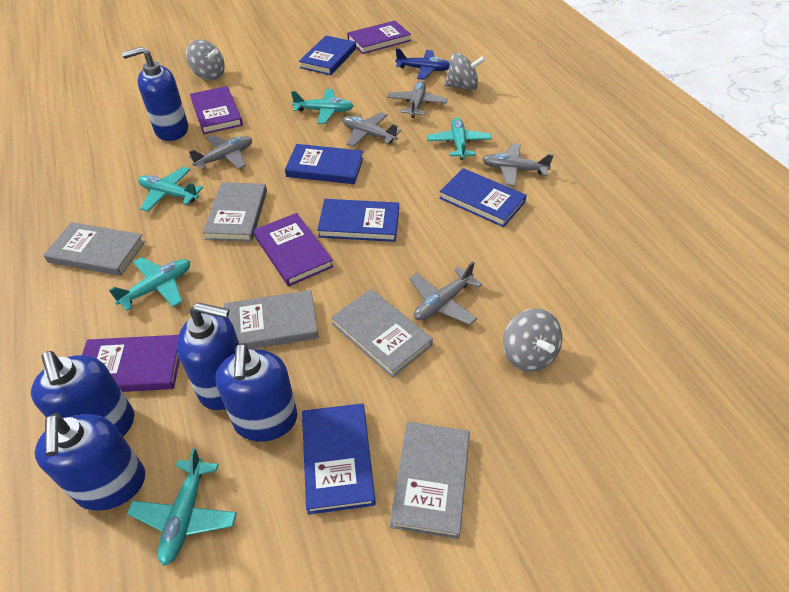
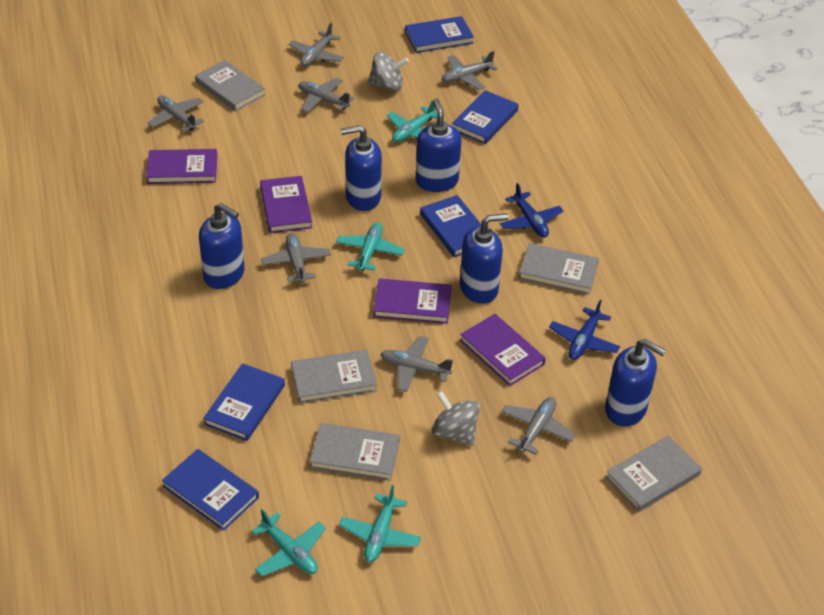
blue plane: 1 -> 2
grey plane: 5 -> 7
grey spinning top: 3 -> 2
turquoise plane: 5 -> 4

